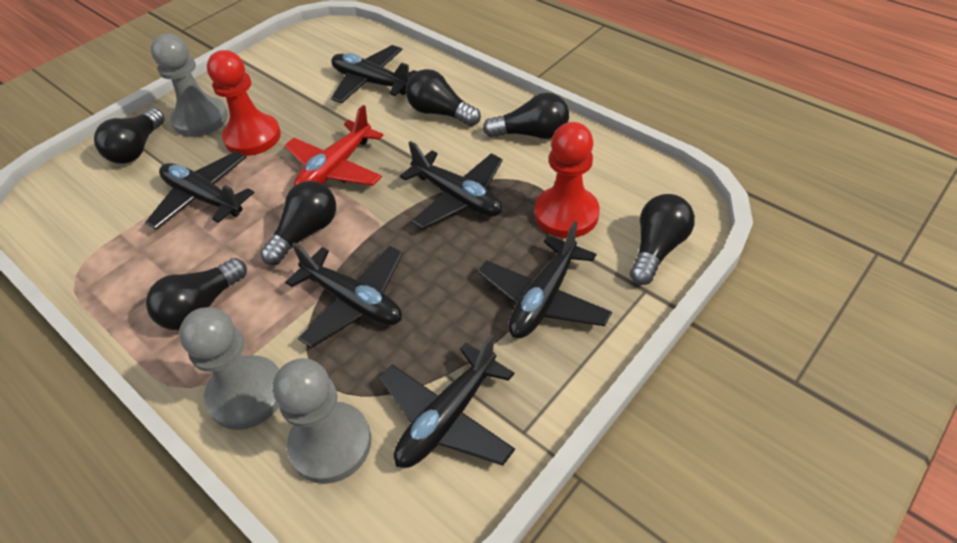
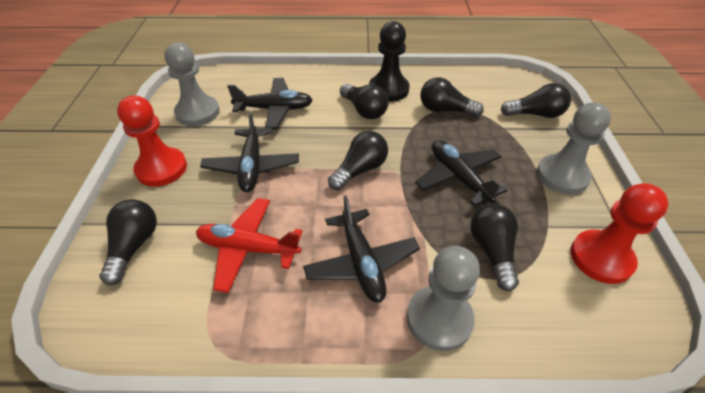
black pawn: 0 -> 1
black plane: 6 -> 4

